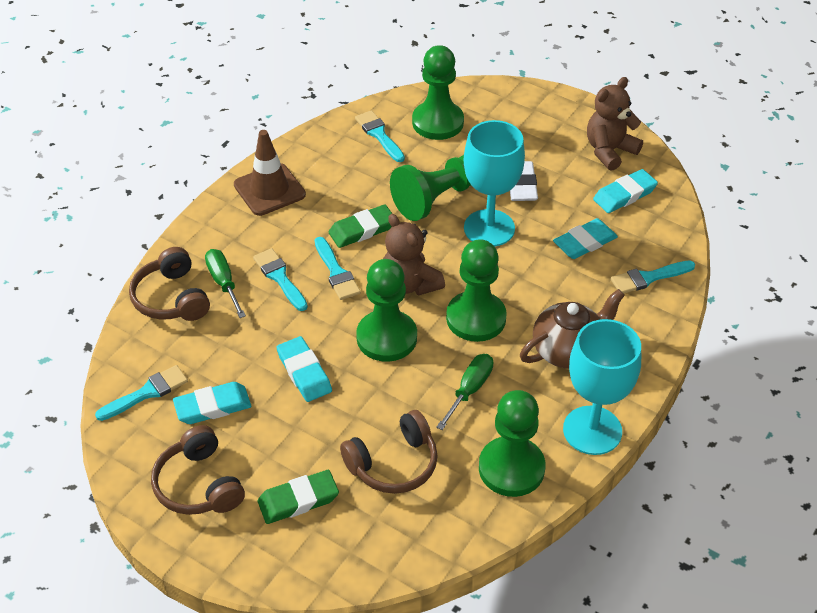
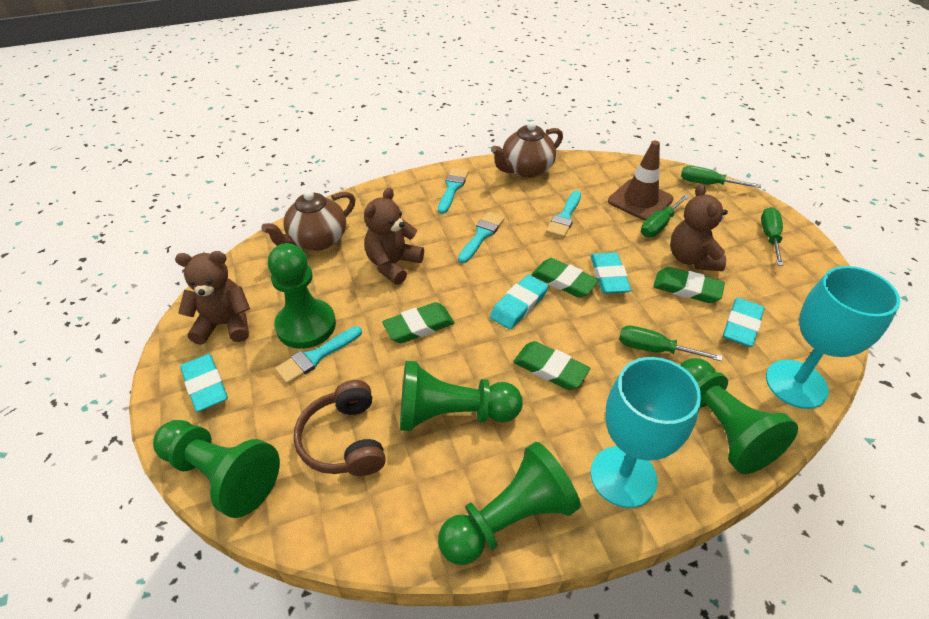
brown headphones: 3 -> 1
brown teapot: 1 -> 2
brown teddy bear: 2 -> 3
green eraser: 2 -> 4
green screwdriver: 2 -> 4
turquoise brush: 5 -> 4
white eraser: 1 -> 0

